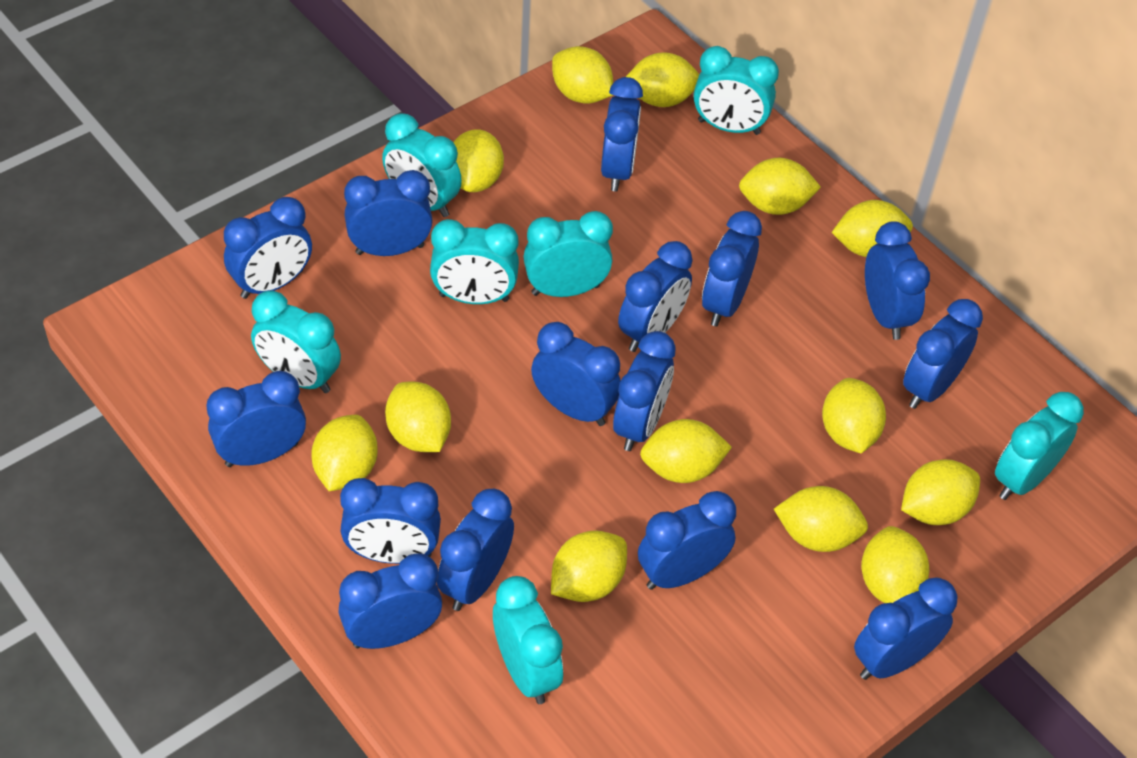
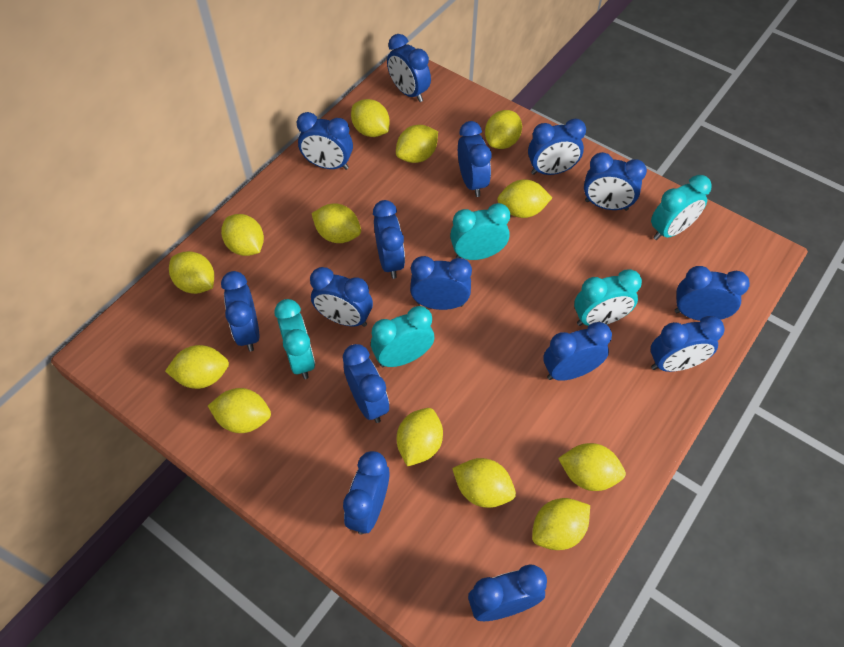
turquoise clock: 7 -> 5

